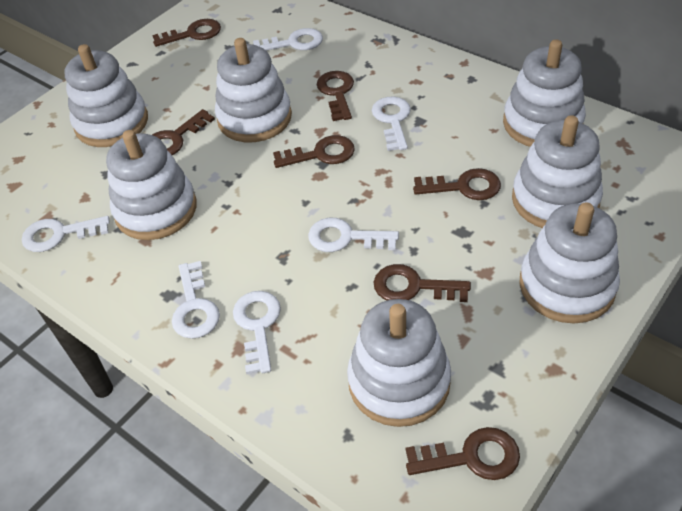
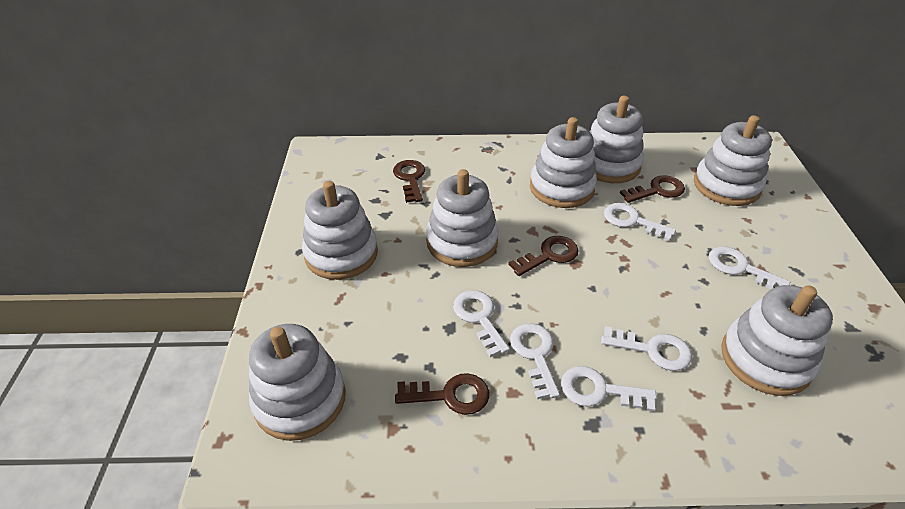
brown key: 7 -> 4

